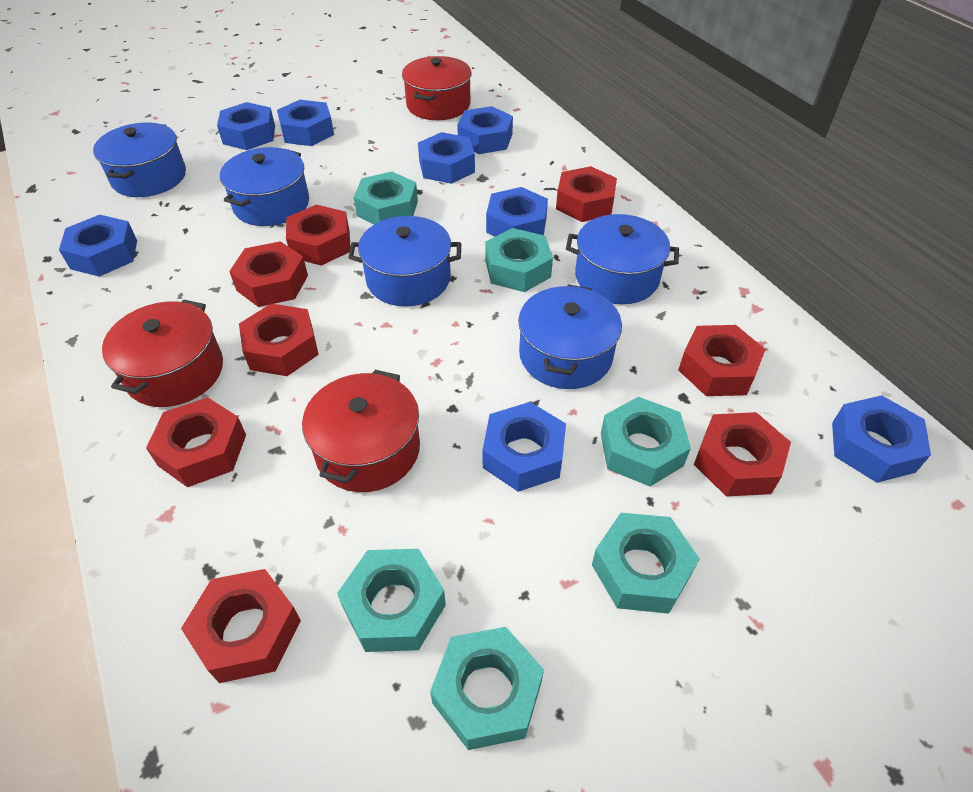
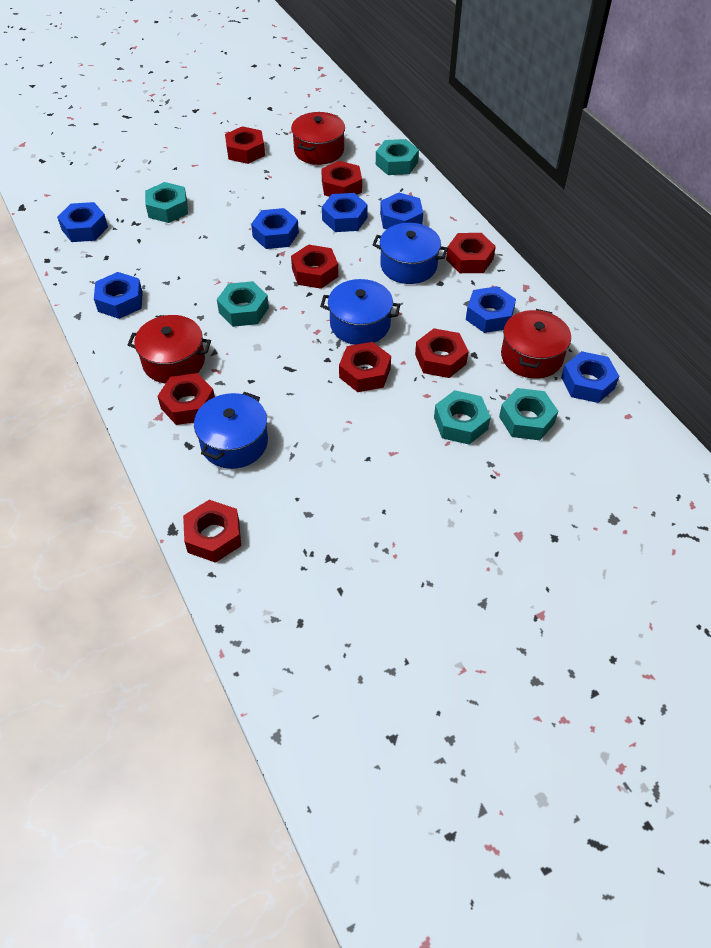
blue nut: 8 -> 7
blue pot: 5 -> 3
turquoise nut: 6 -> 5

